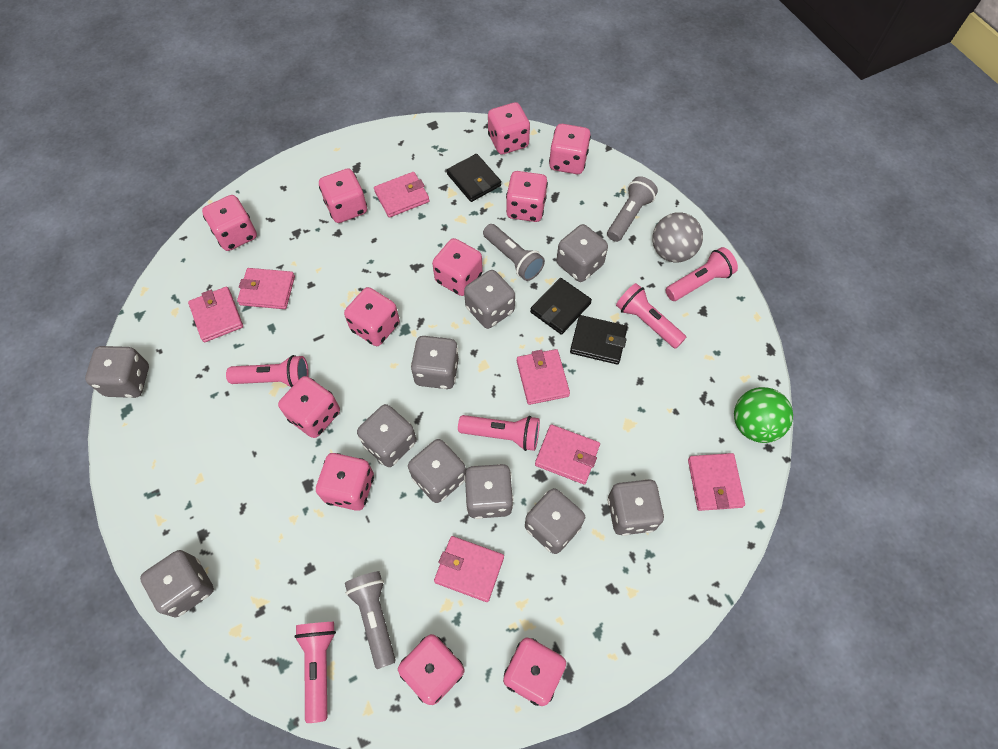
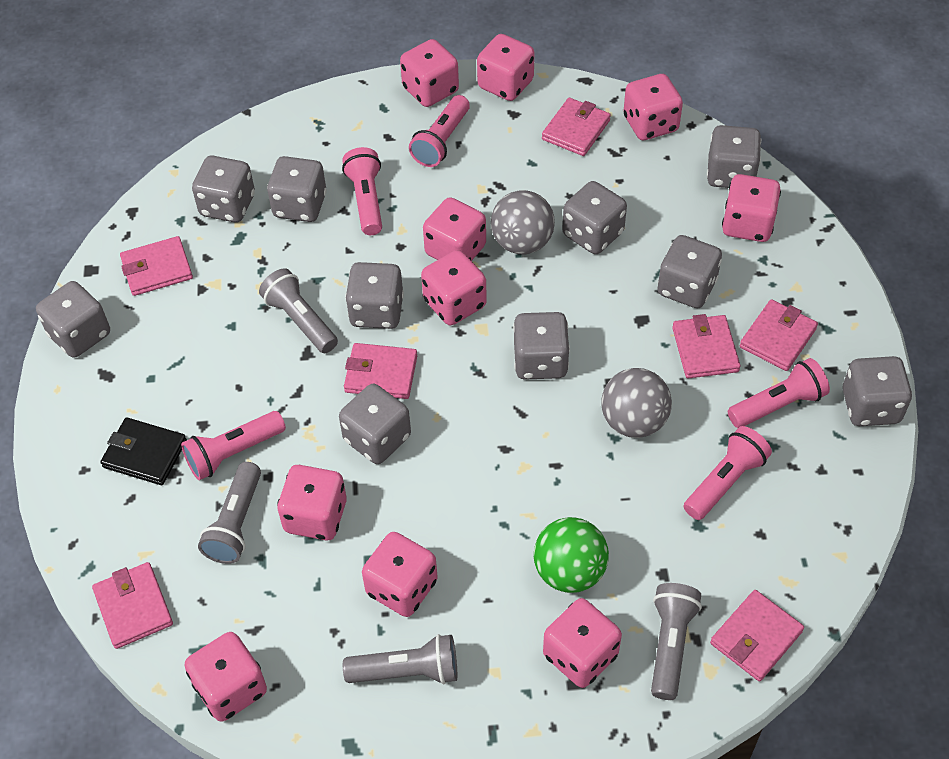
black wallet: 3 -> 1
grey ball: 1 -> 2
grey flashlight: 3 -> 4
pink dice: 11 -> 10

